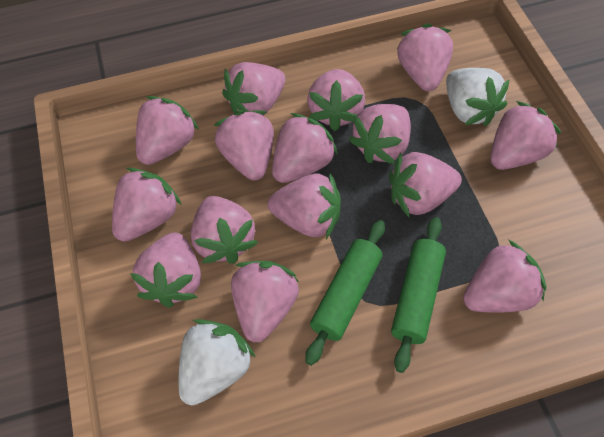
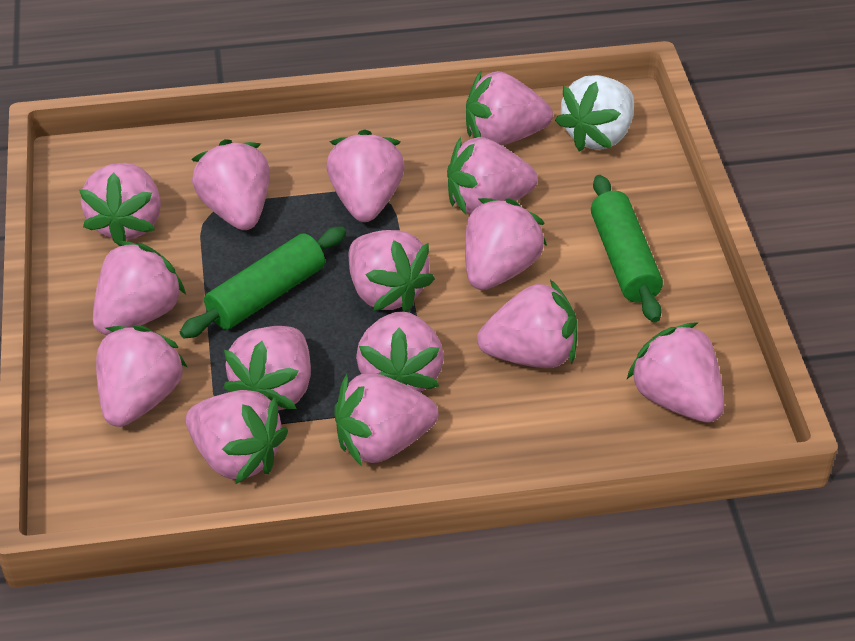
white strawberry: 2 -> 1

